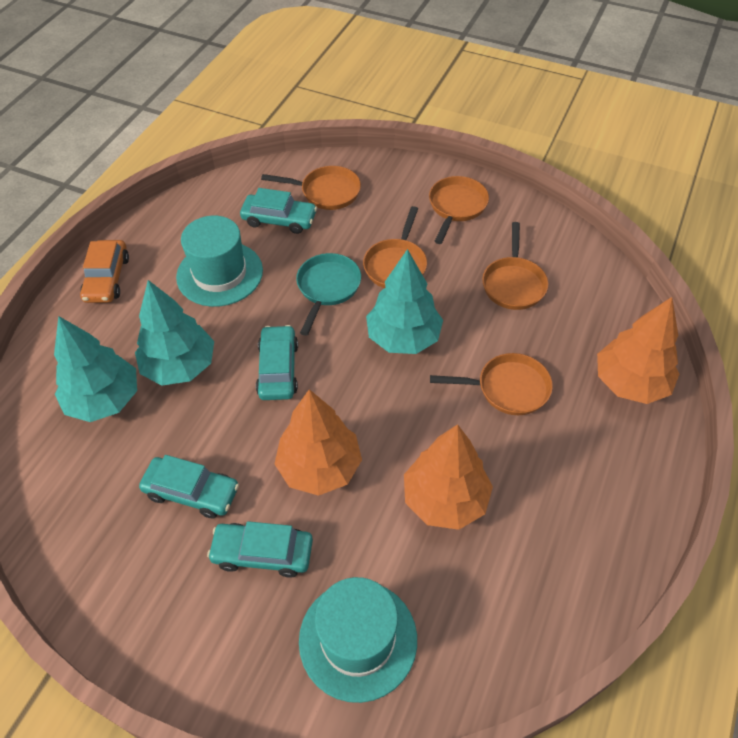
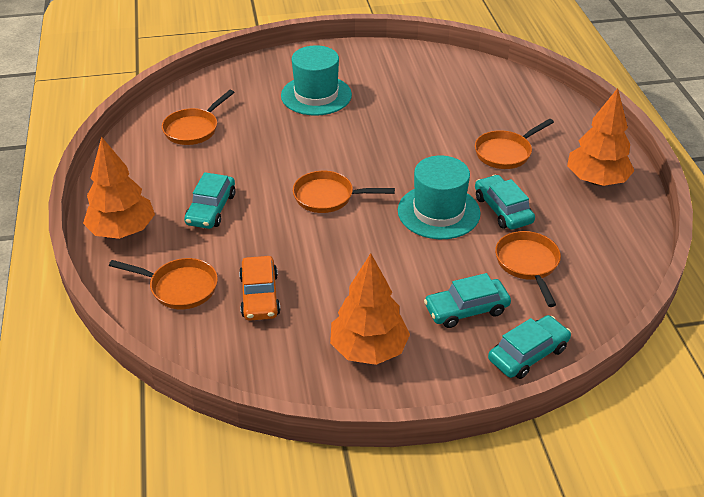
turquoise pan: 1 -> 0
turquoise tree: 3 -> 0

